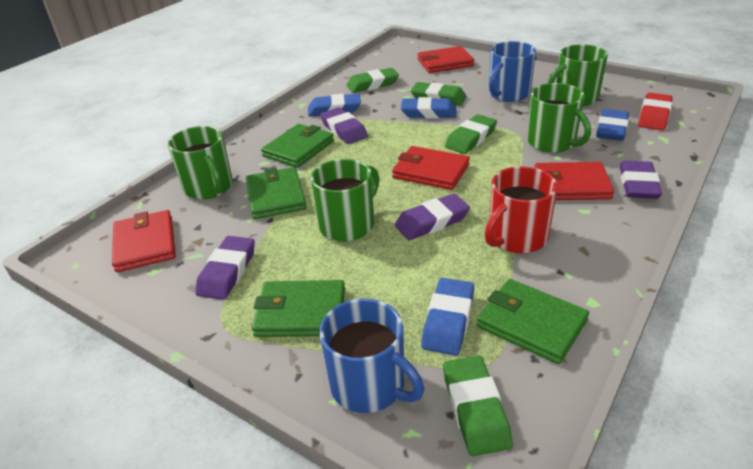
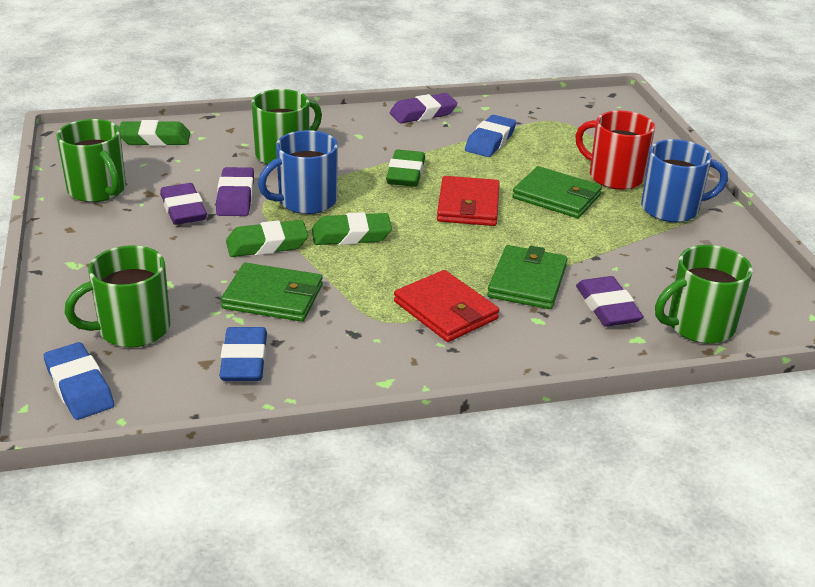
blue eraser: 4 -> 3
green wallet: 4 -> 3
red eraser: 1 -> 0
red wallet: 4 -> 2

